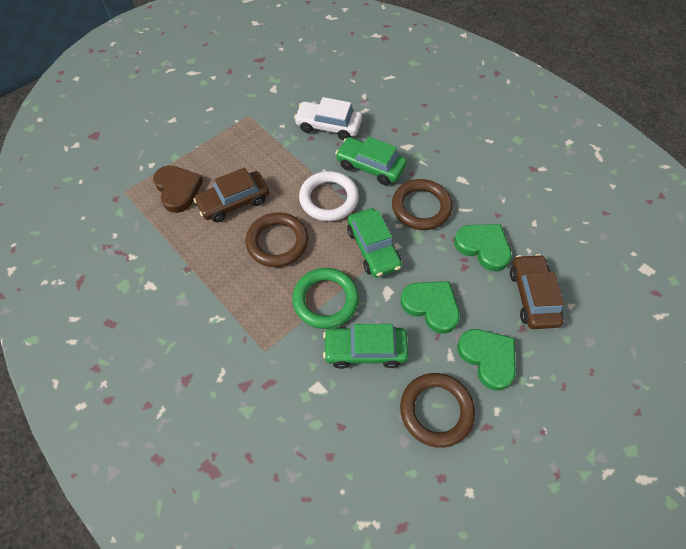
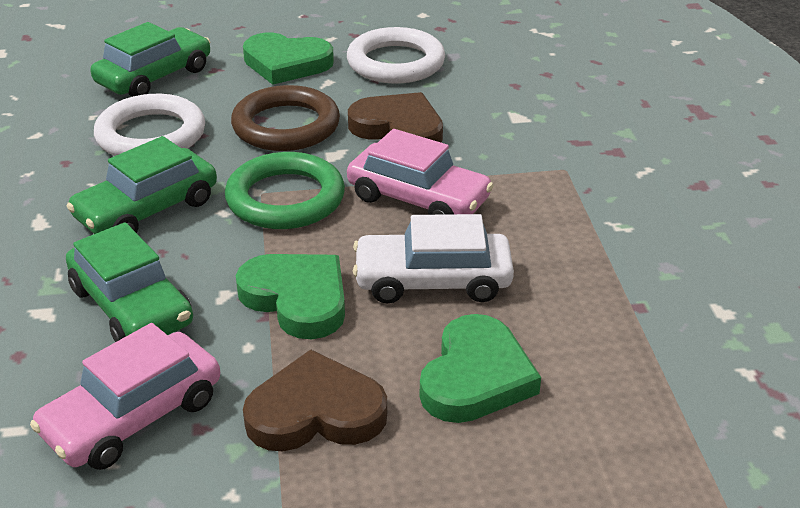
brown car: 2 -> 0
brown heart: 1 -> 2
brown ring: 3 -> 1
pink car: 0 -> 2
white ring: 1 -> 2

